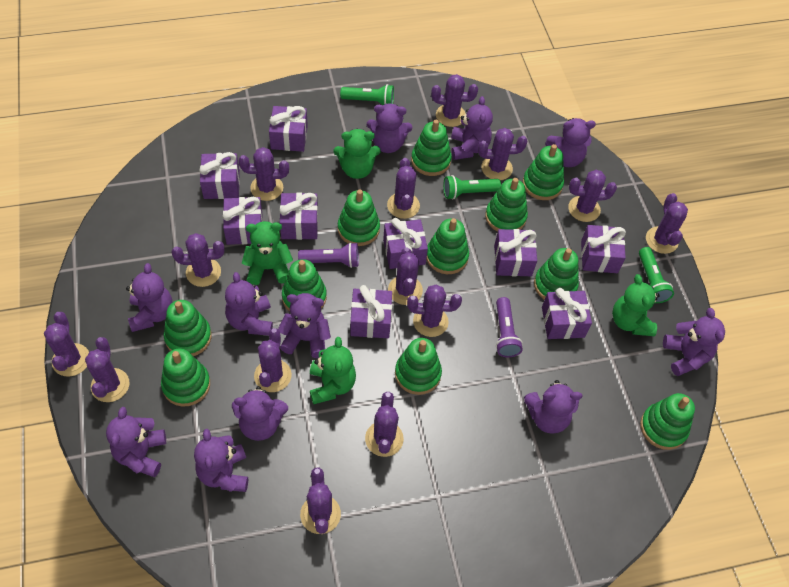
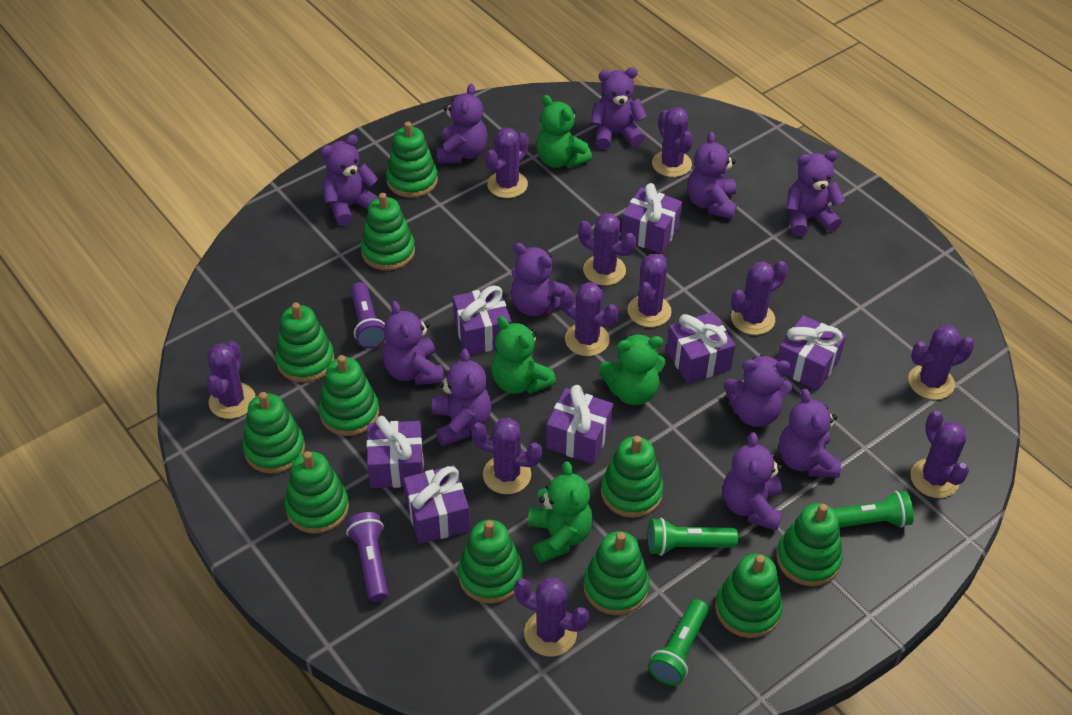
purple cactus: 14 -> 11
purple gift: 9 -> 7

